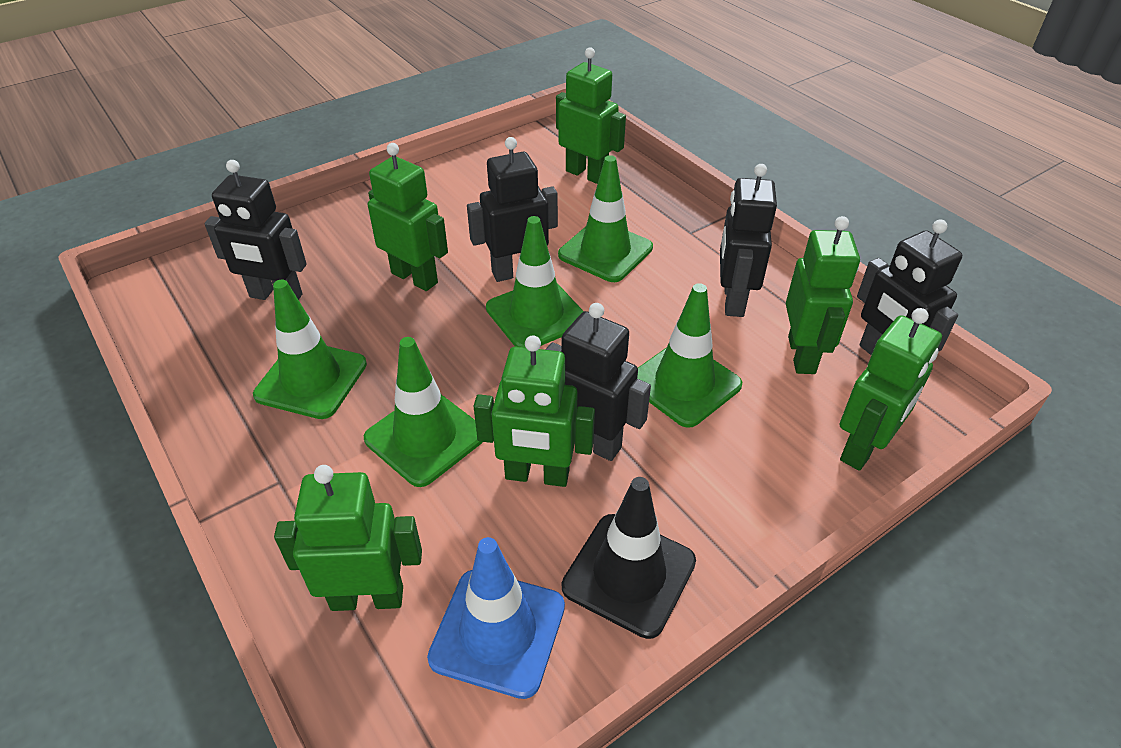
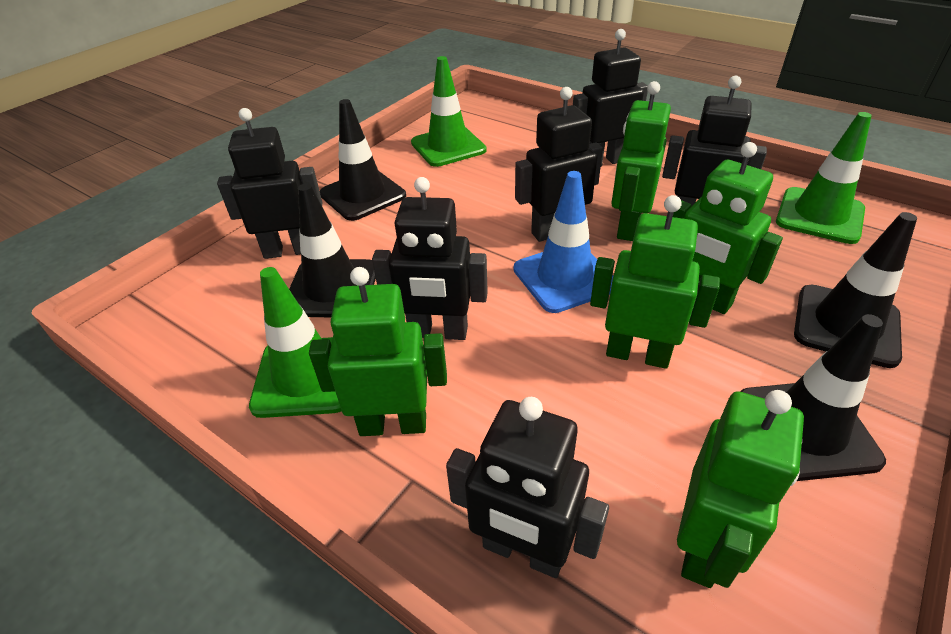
black robot: 5 -> 6
black traffic cone: 1 -> 4
green robot: 6 -> 5
green traffic cone: 5 -> 3

